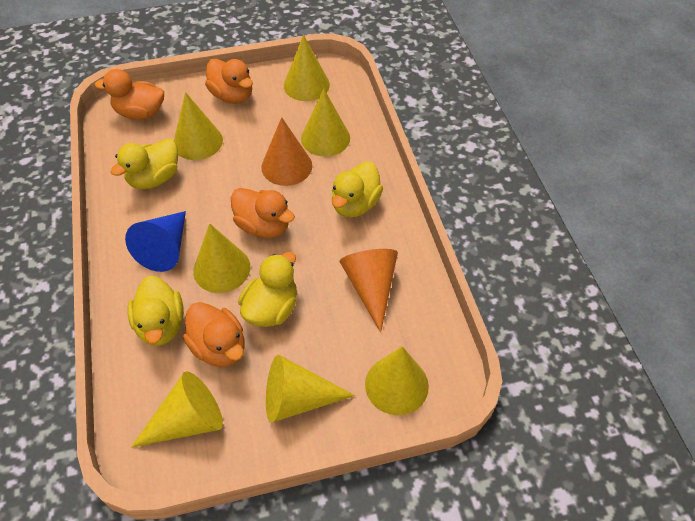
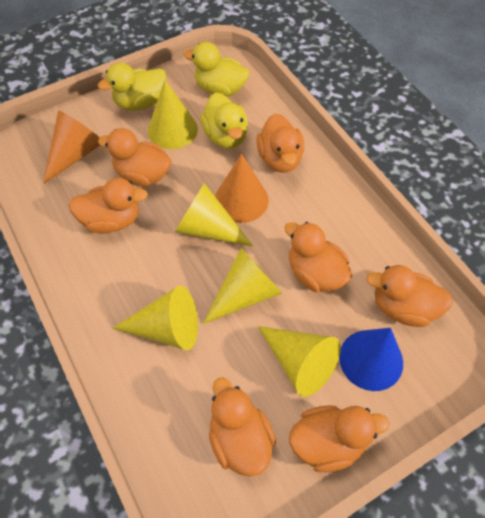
orange duck: 4 -> 7
yellow cone: 7 -> 5
yellow duck: 4 -> 3

